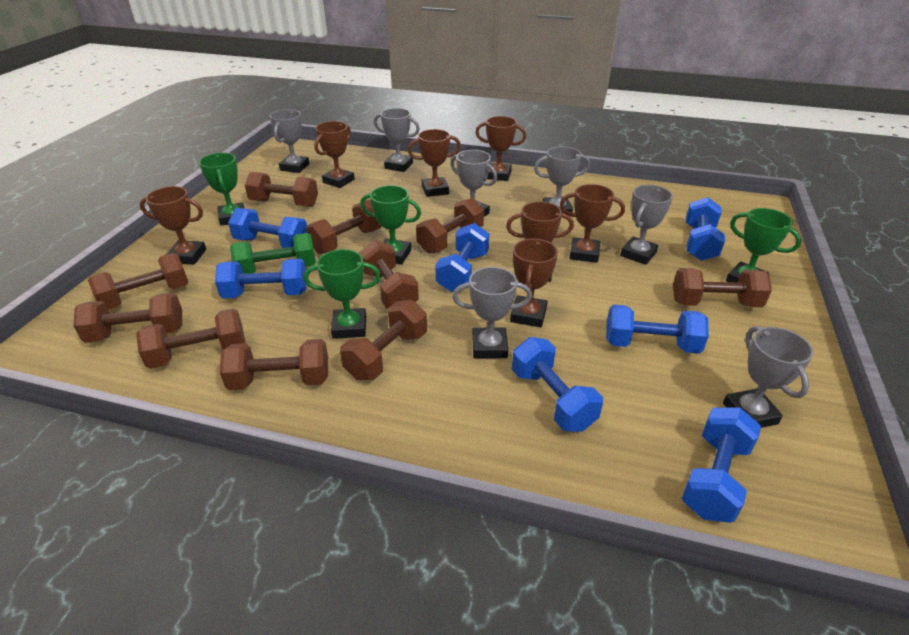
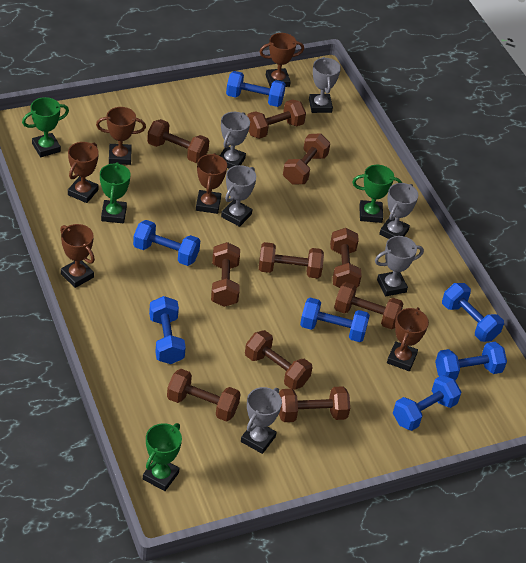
brown trophy: 7 -> 6
green dumbbell: 1 -> 0
grey trophy: 7 -> 6

